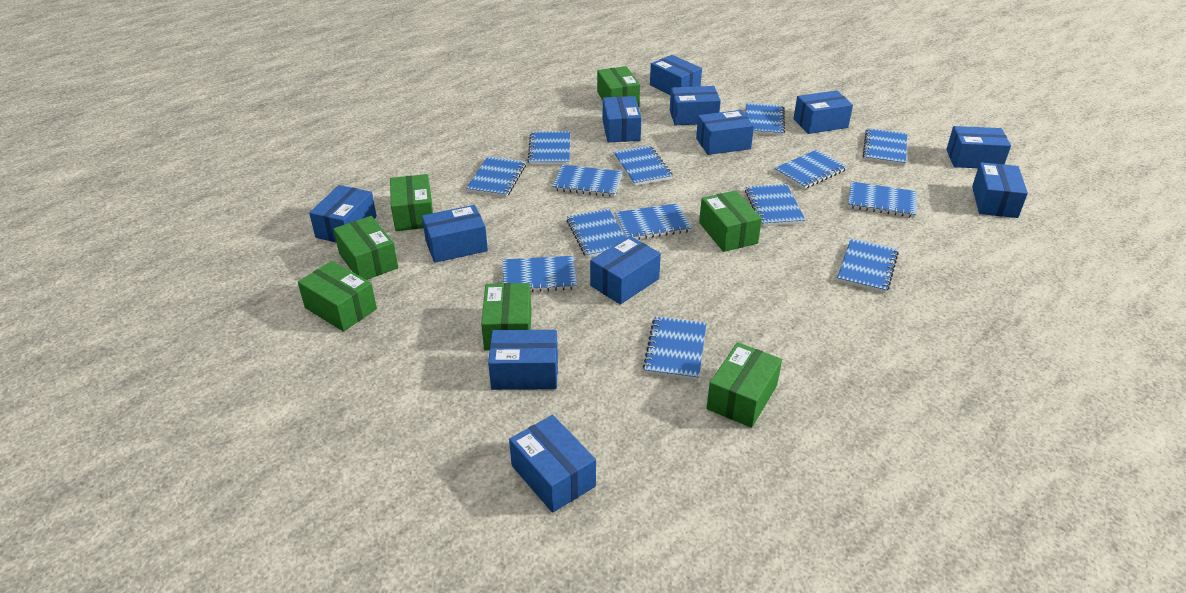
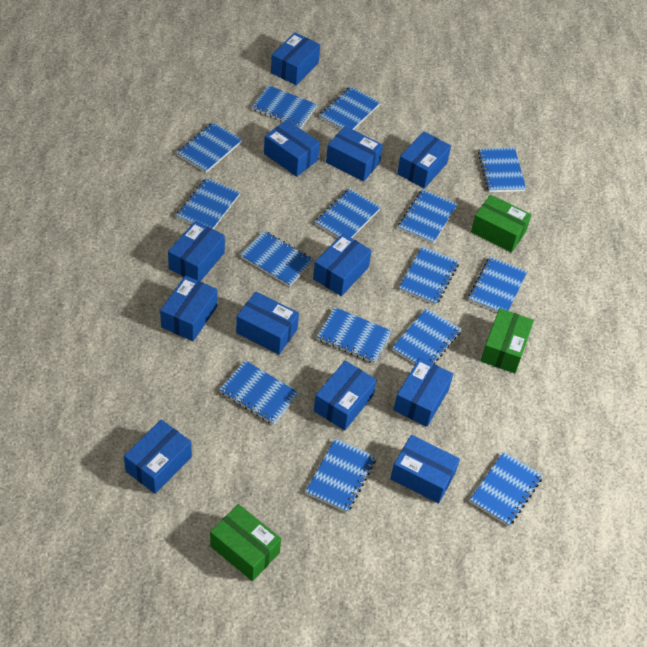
blue notebook: 14 -> 15
green box: 7 -> 3

